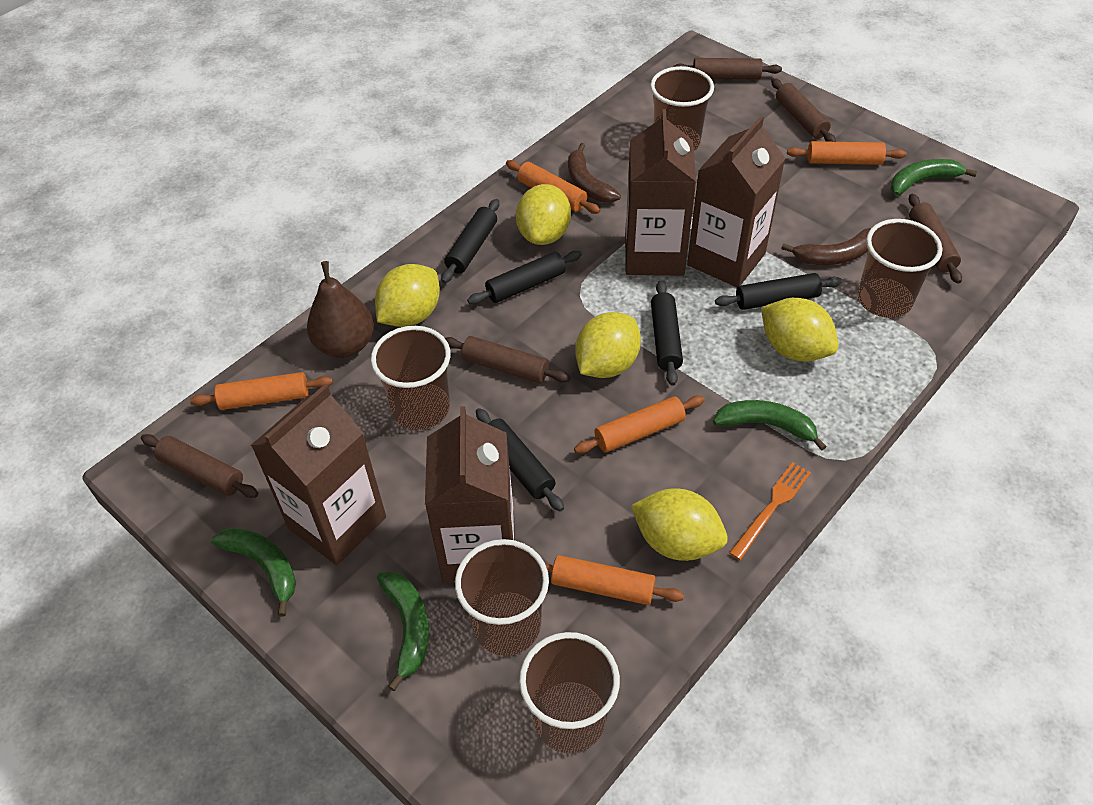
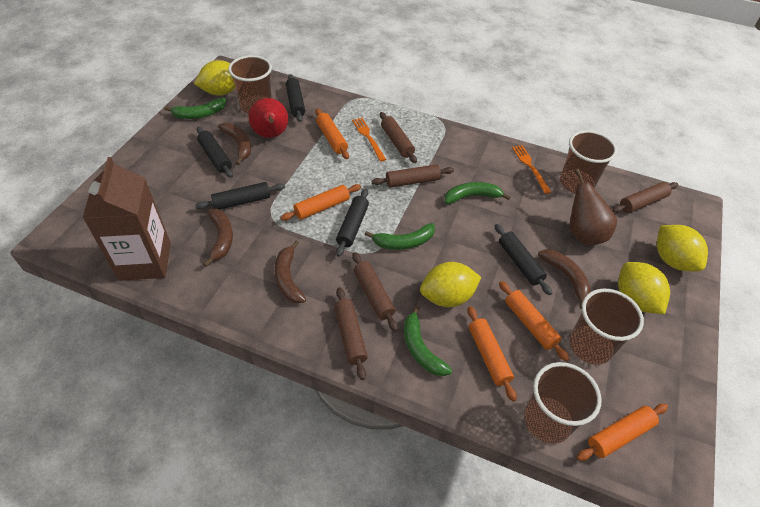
brown banana: 2 -> 4
brown carton: 4 -> 1
brown cup: 5 -> 4
orange fork: 1 -> 2
red pear: 0 -> 1
yellow lemon: 5 -> 4

